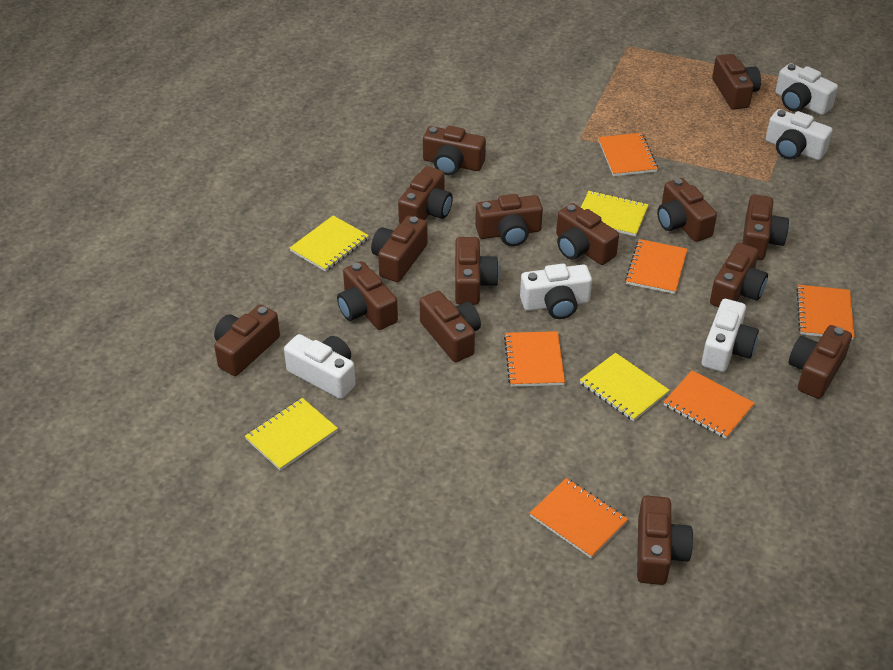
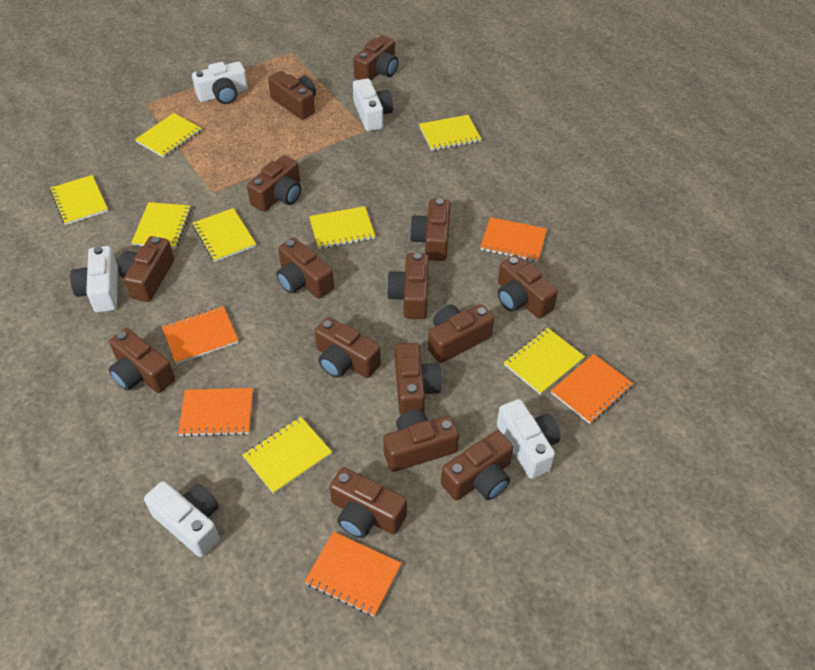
orange notebook: 6 -> 5
yellow notebook: 4 -> 8

